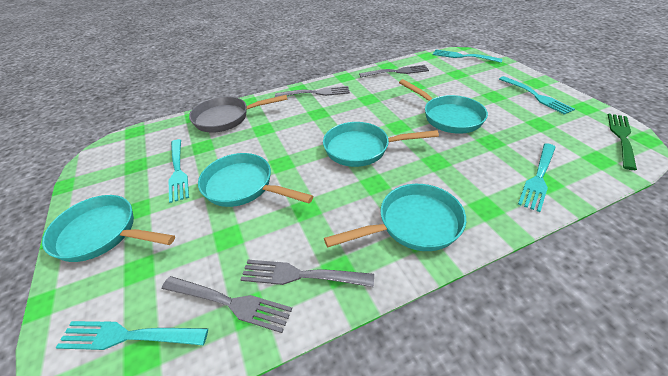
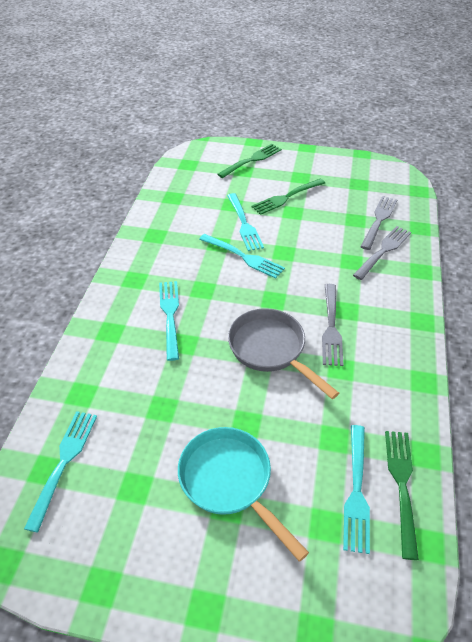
green fork: 1 -> 3
grey fork: 4 -> 3
turquoise pan: 5 -> 1

